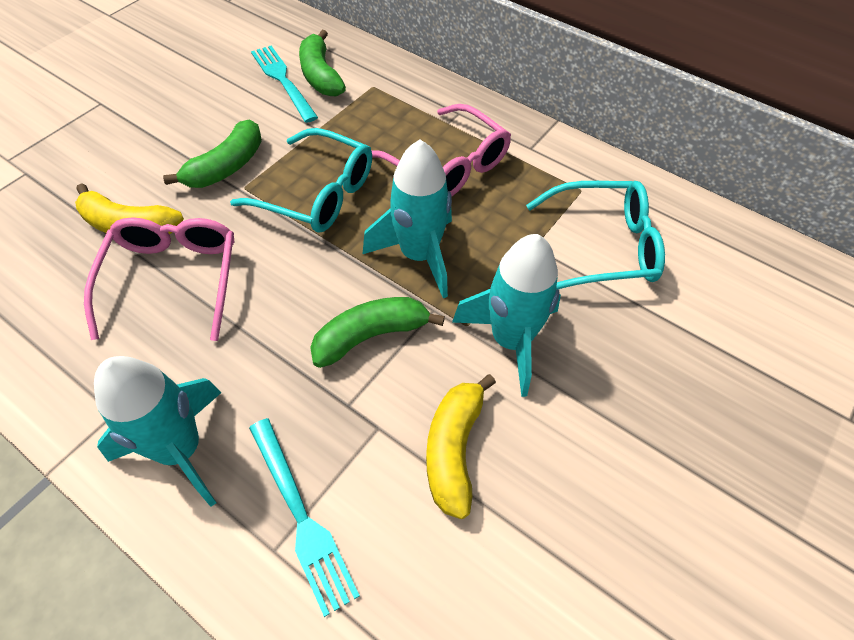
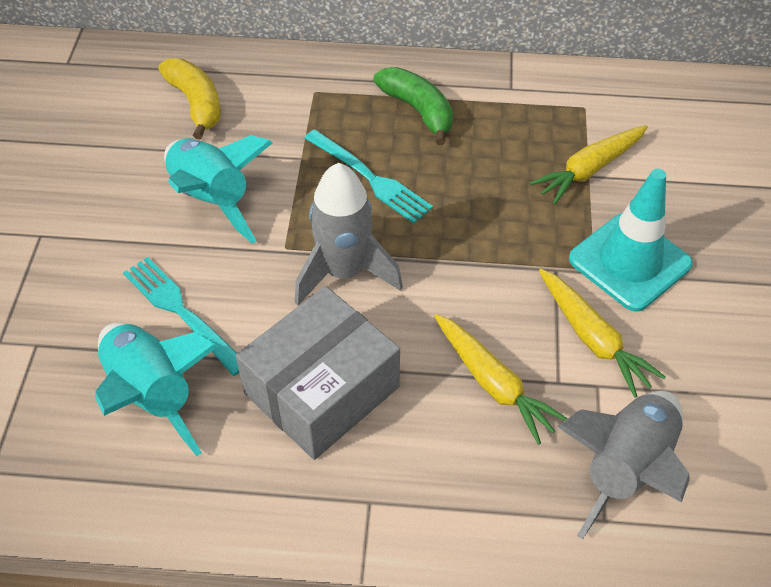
green banana: 3 -> 1
grey box: 0 -> 1
grey rocket: 0 -> 2
pink glasses: 2 -> 0
turquoise glasses: 2 -> 0
turquoise rocket: 3 -> 2
turquoise traffic cone: 0 -> 1
yellow banana: 2 -> 1
yellow carrot: 0 -> 3

